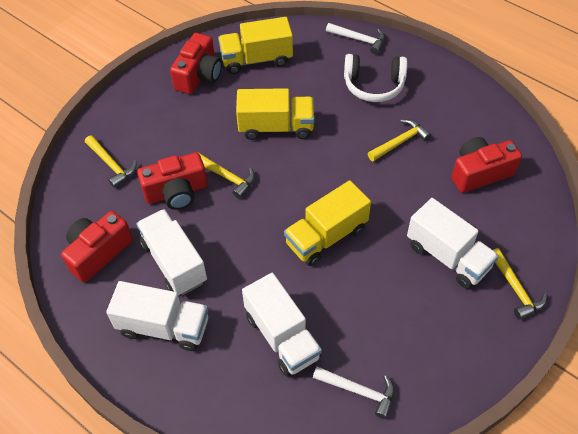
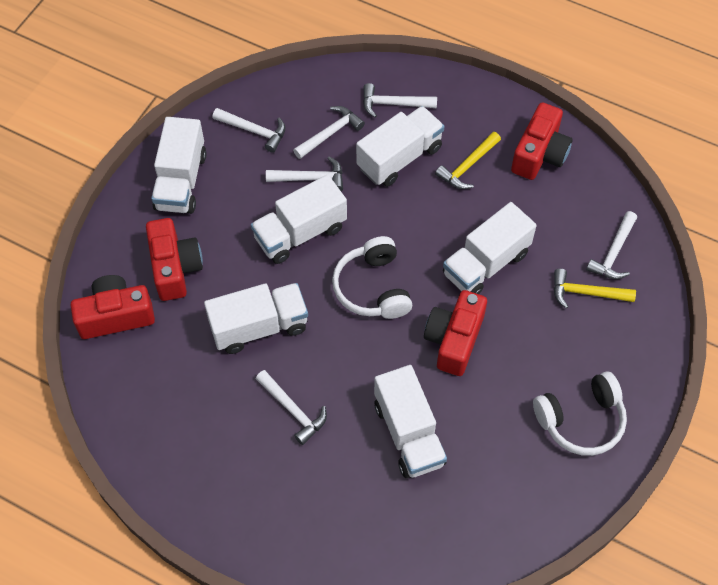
white hammer: 2 -> 6
white headphones: 1 -> 2
white truck: 4 -> 6
yellow hammer: 4 -> 2
yellow truck: 3 -> 0

